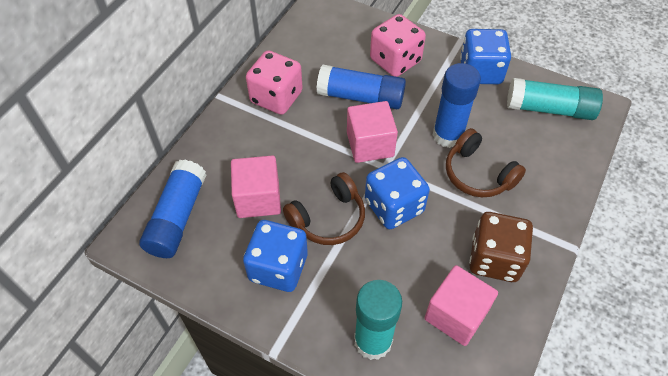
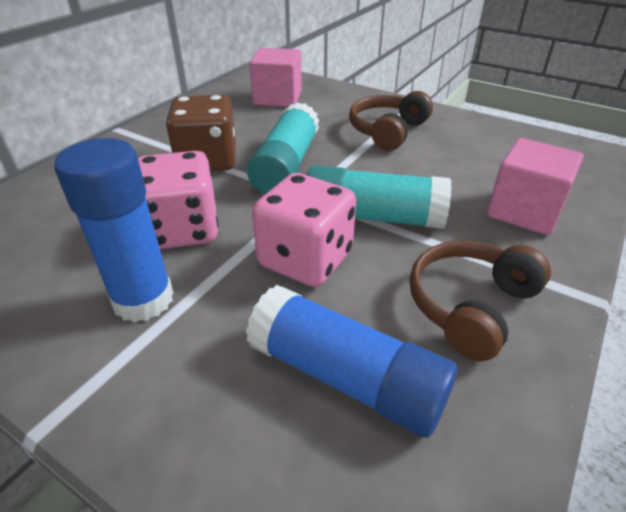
blue dice: 3 -> 0
blue glue stick: 3 -> 2
pink cube: 3 -> 2

